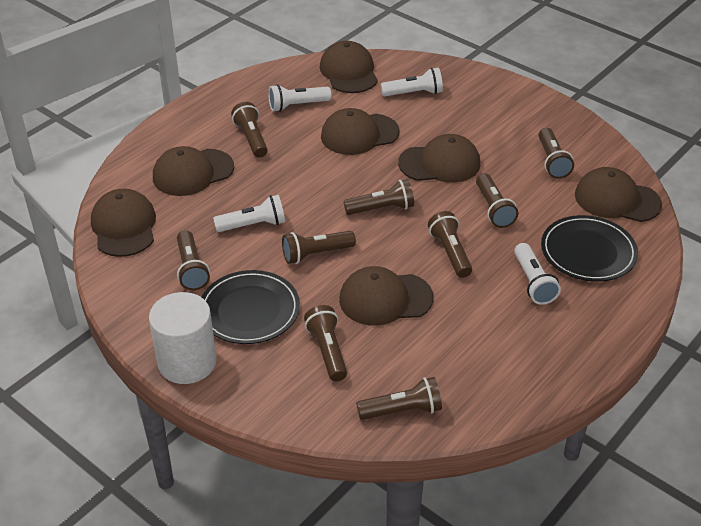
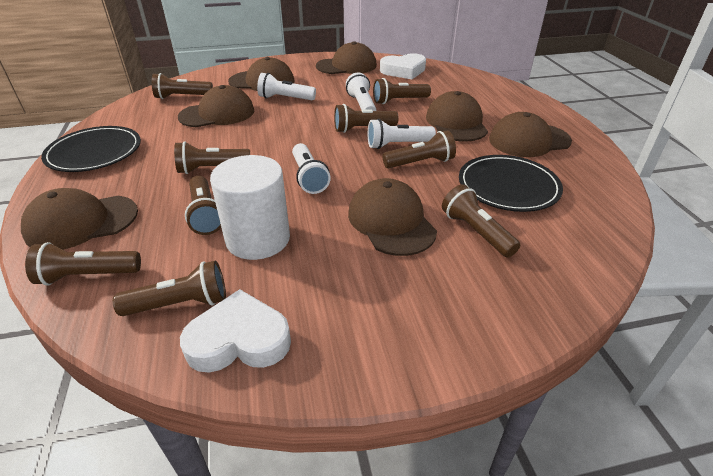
white heart: 0 -> 2

